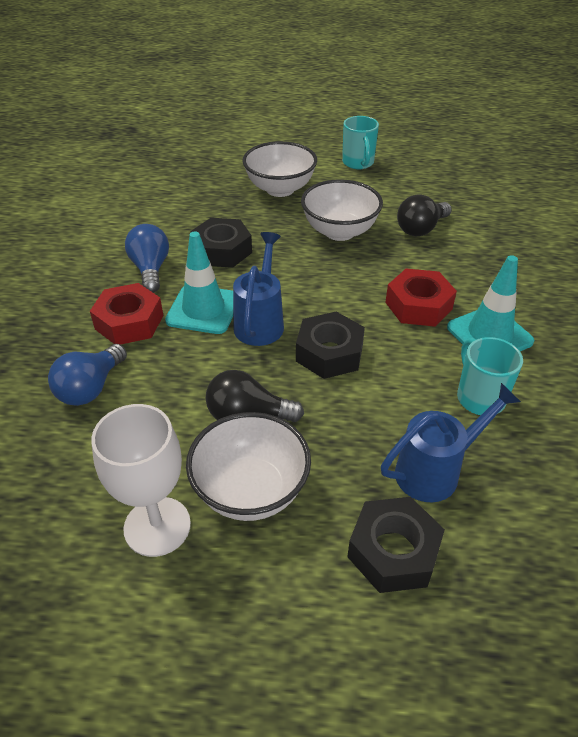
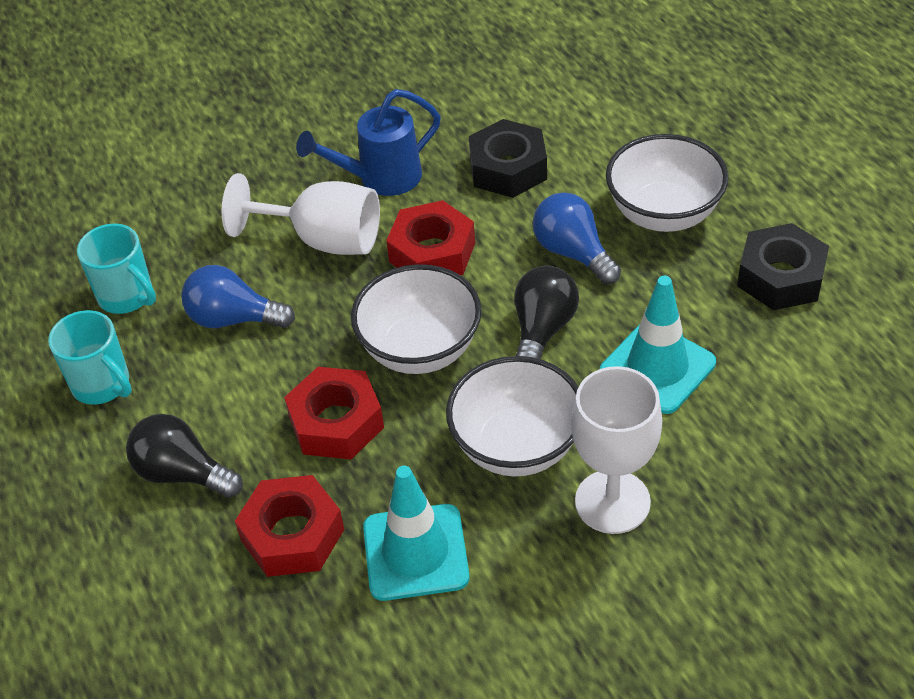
black nut: 3 -> 2
blue watering can: 2 -> 1
red nut: 2 -> 3
white goblet: 1 -> 2

